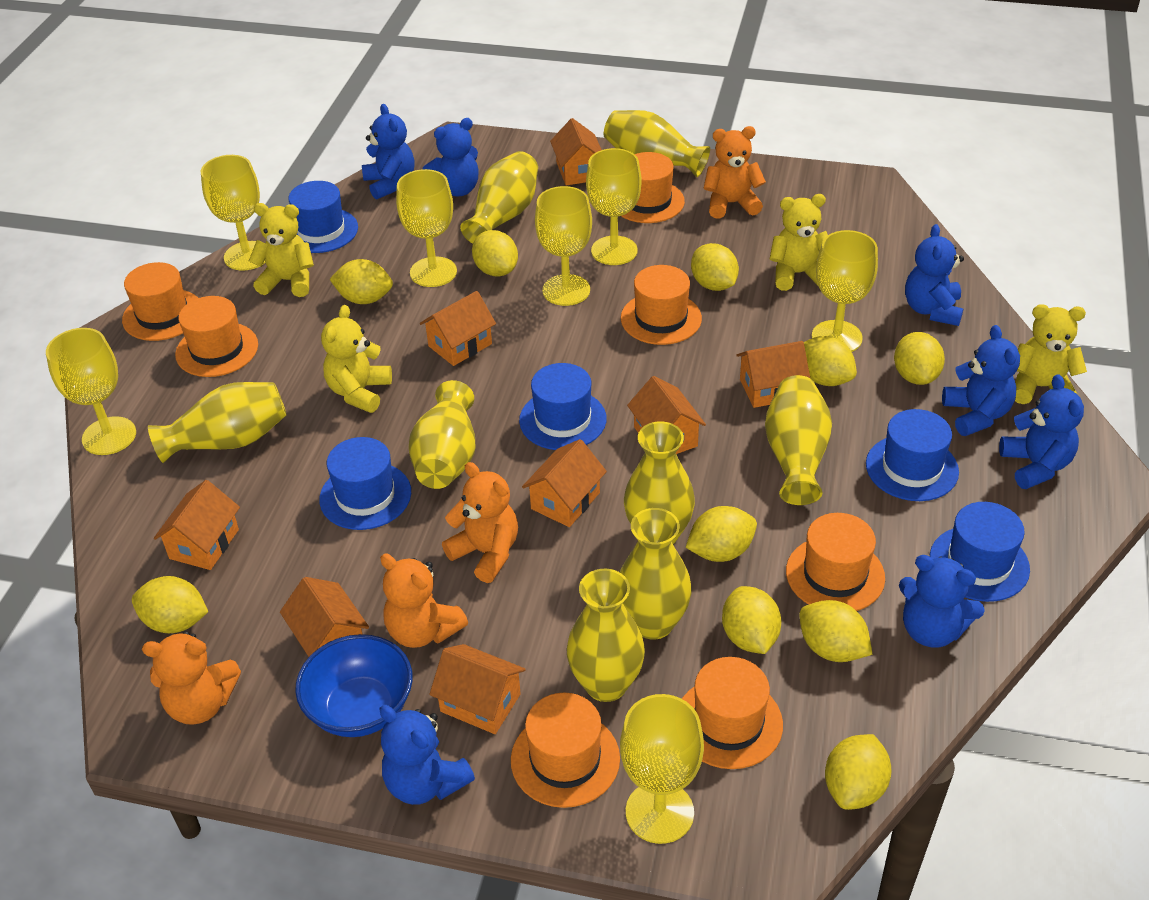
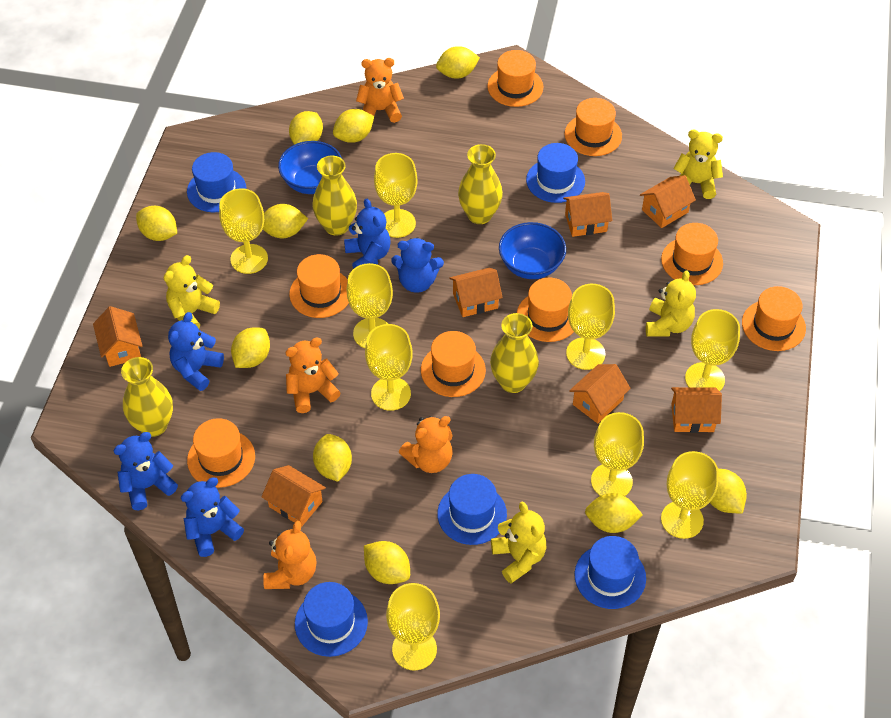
blue bowl: 1 -> 2
blue teddy bear: 7 -> 5
orange hat: 7 -> 8
orange house: 8 -> 7
yellow goblet: 7 -> 9
yellow vase: 8 -> 4

